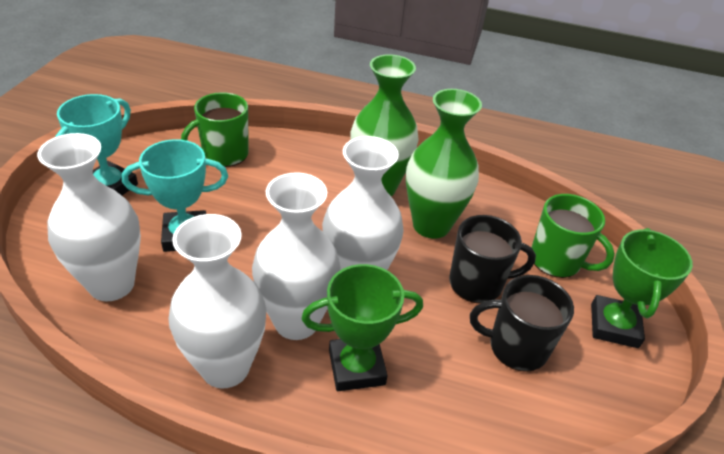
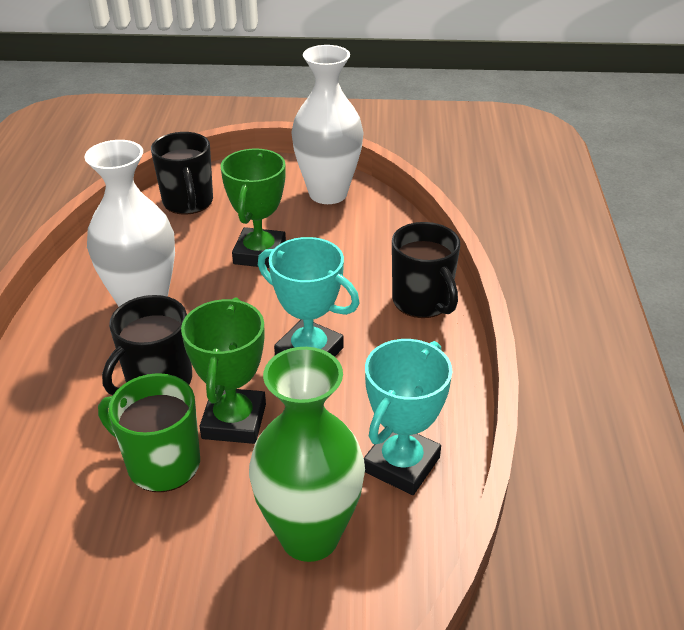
black mug: 2 -> 3
green mug: 2 -> 1
green vase: 2 -> 1
white vase: 4 -> 2

